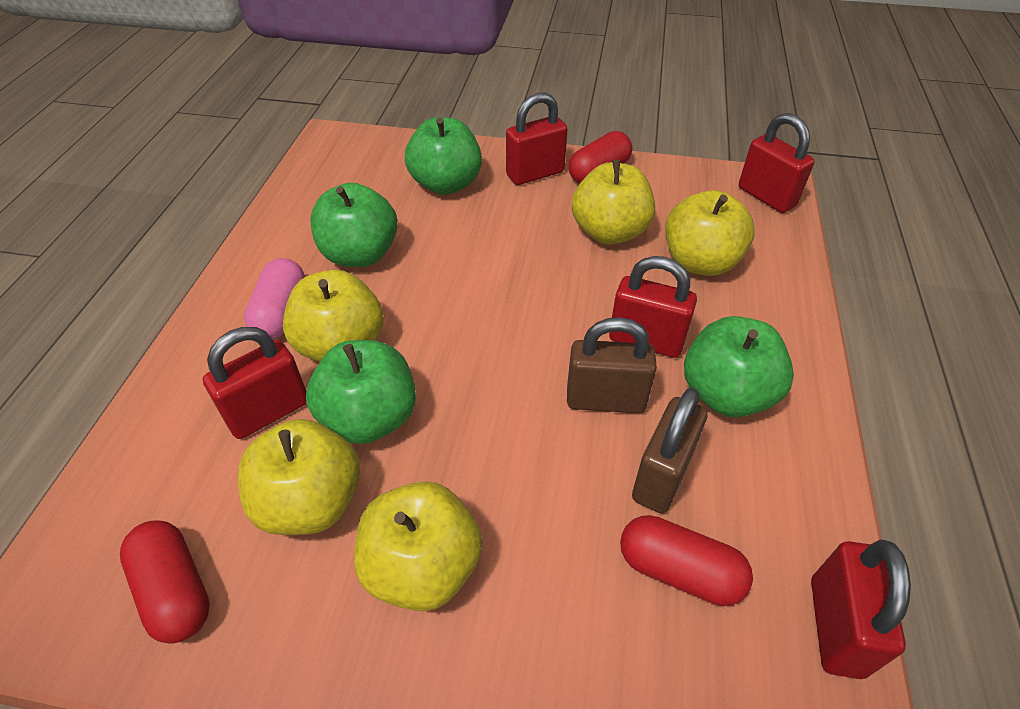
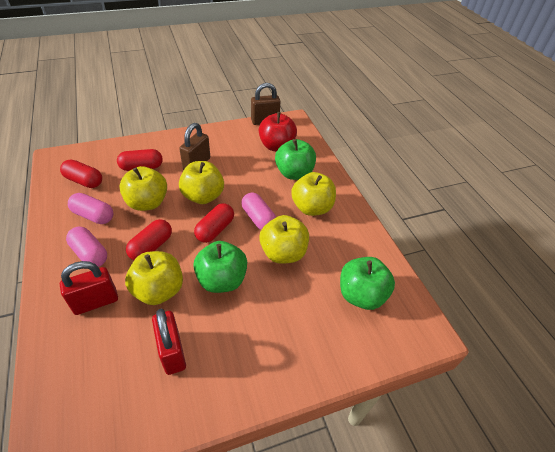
green apple: 4 -> 3
pink capsule: 1 -> 3
red apple: 0 -> 1
red capsule: 3 -> 4
red padlock: 5 -> 2

